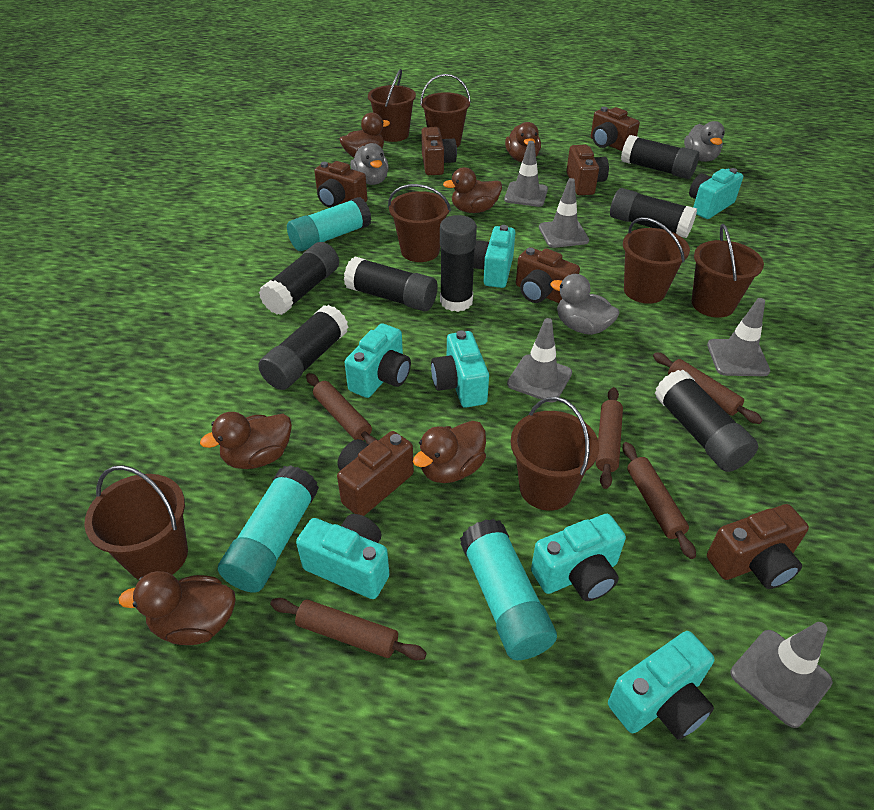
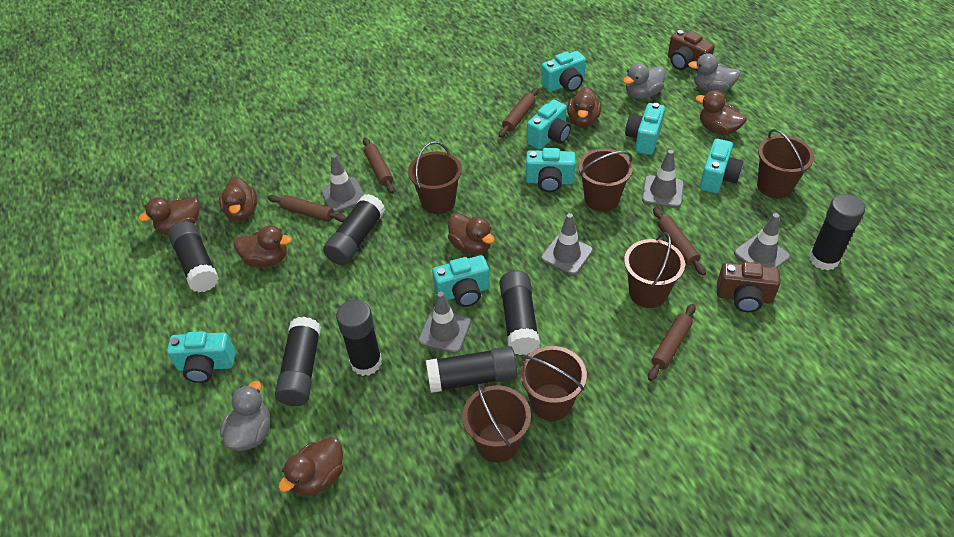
brown bucket: 7 -> 6
brown camera: 7 -> 2
brown duck: 6 -> 7
turquoise glue stick: 3 -> 0

